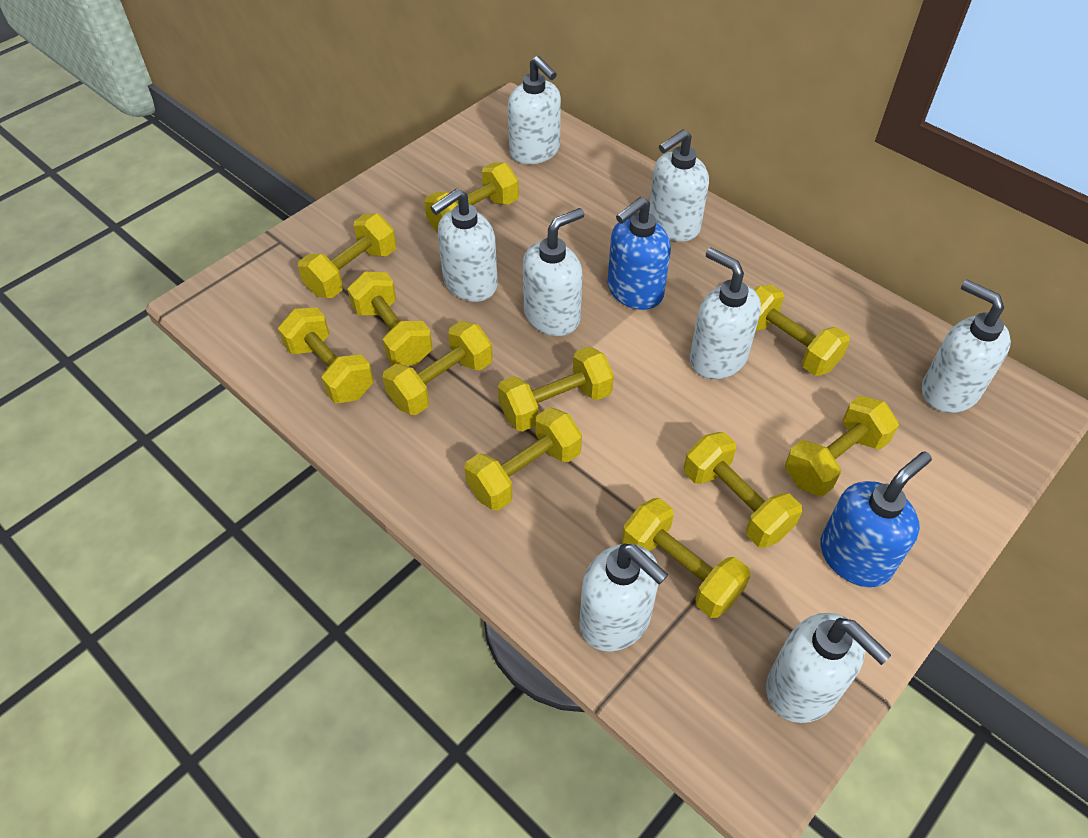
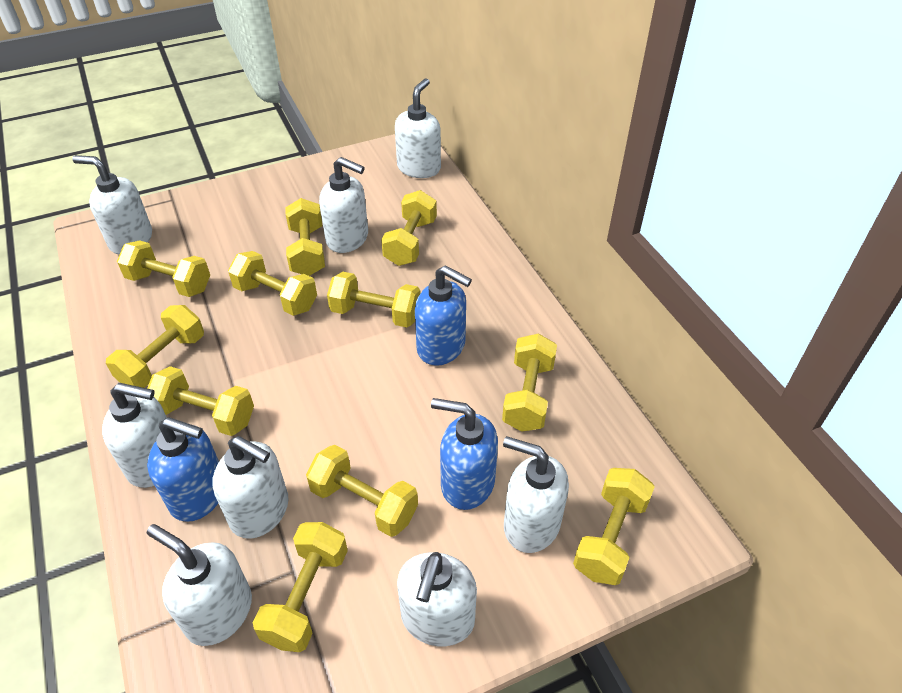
blue soap dispenser: 2 -> 3

